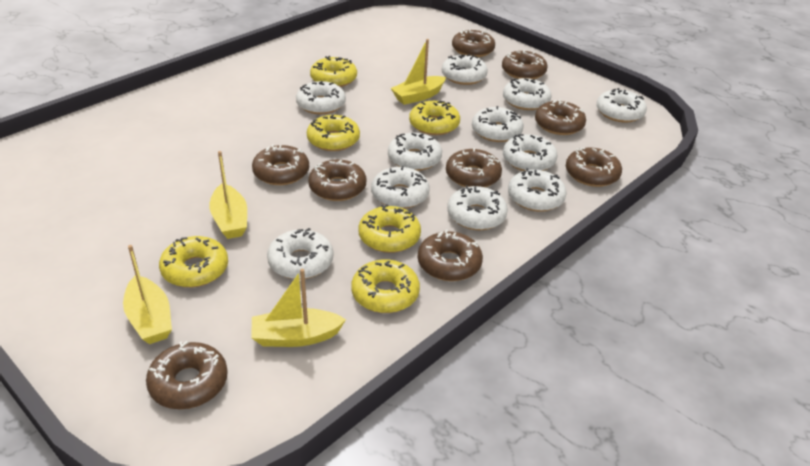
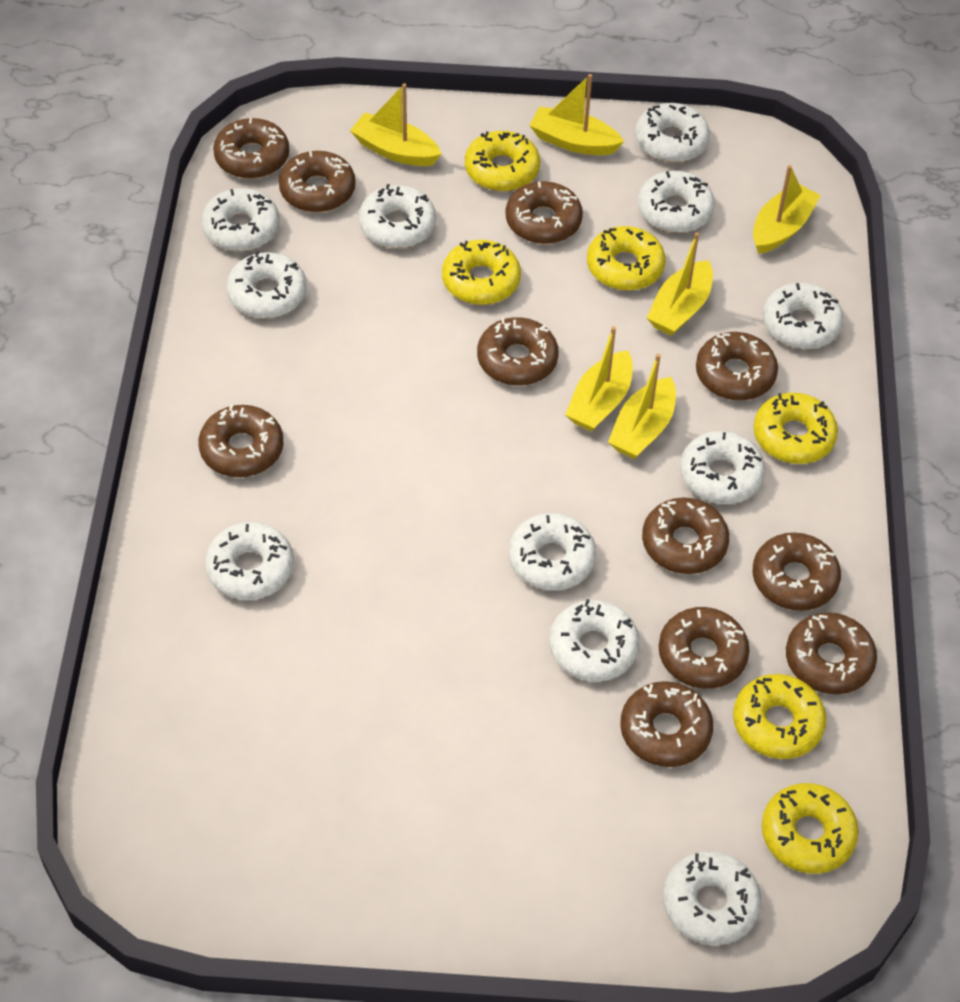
brown donut: 9 -> 11
yellow boat: 4 -> 6

